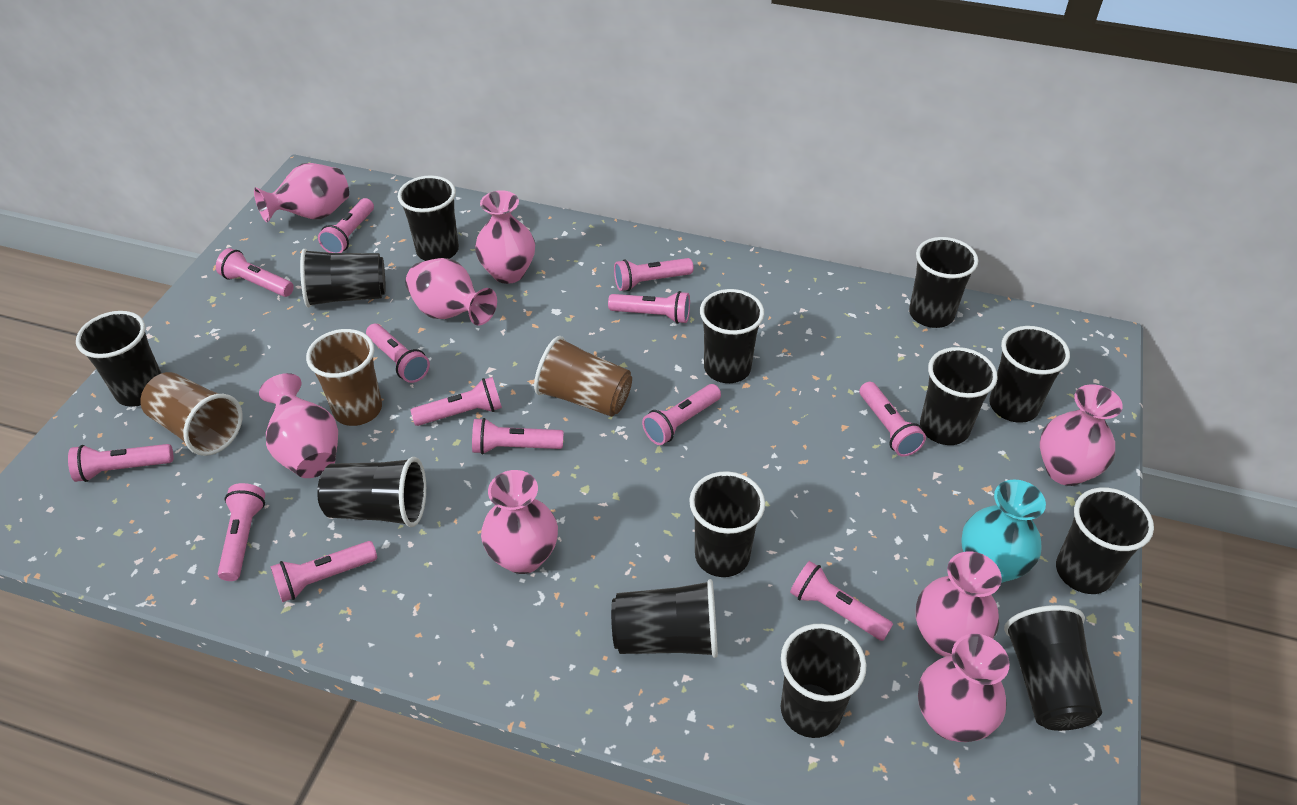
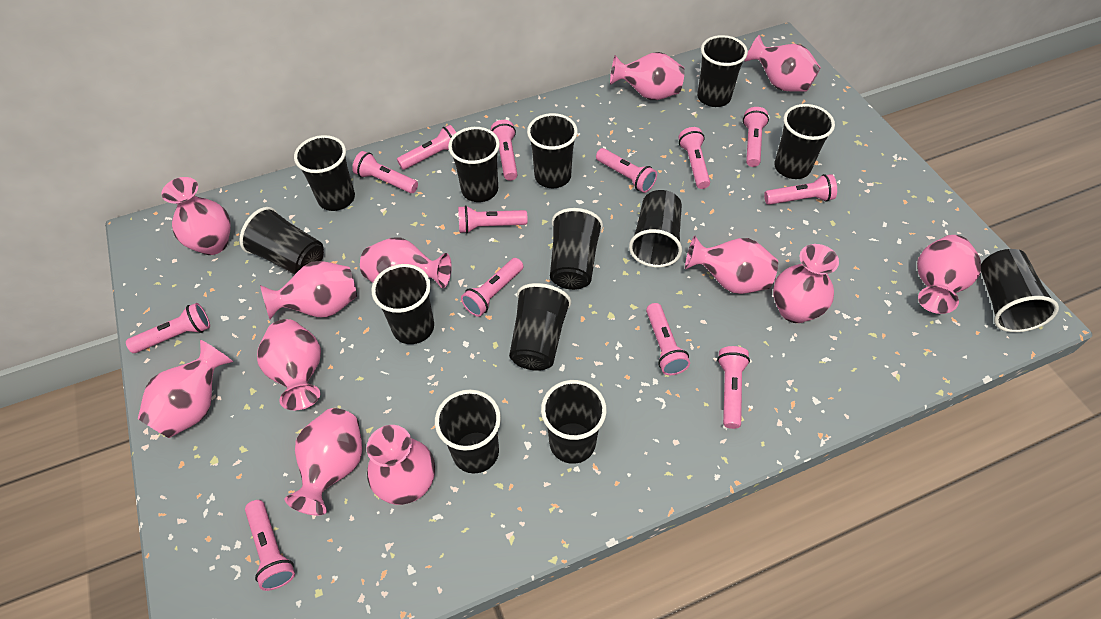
brown cup: 3 -> 0
pink vase: 8 -> 12
turquoise vase: 1 -> 0

